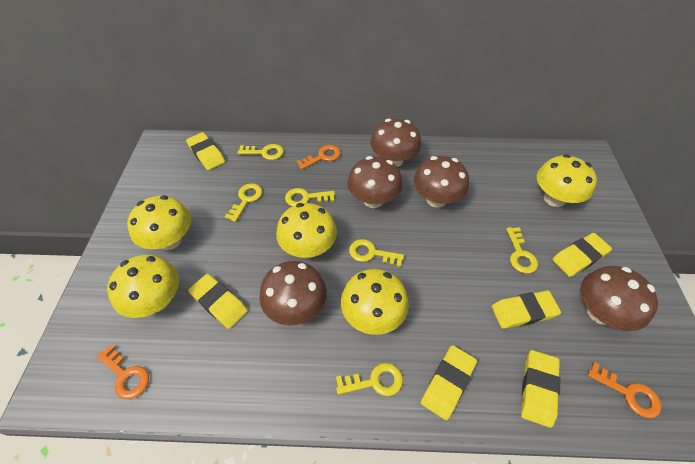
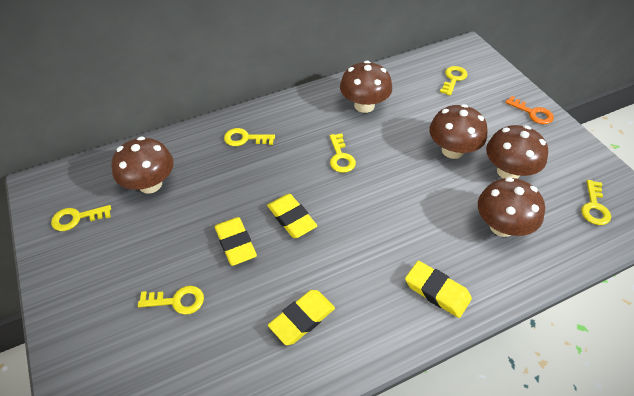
orange key: 3 -> 1
yellow eraser: 6 -> 4
yellow mushroom: 5 -> 0

